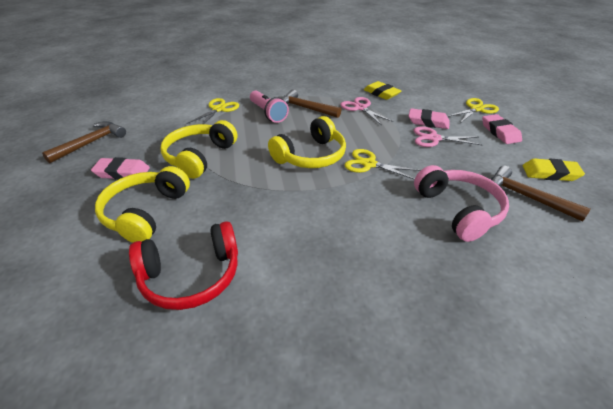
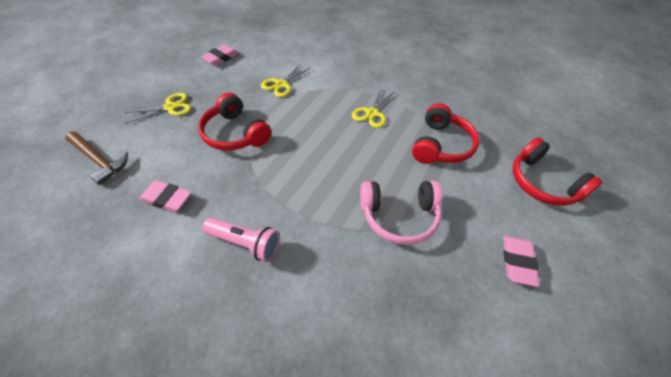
brown hammer: 3 -> 1
pink scissors: 2 -> 0
red headphones: 1 -> 3
yellow eraser: 2 -> 0
yellow headphones: 3 -> 0

